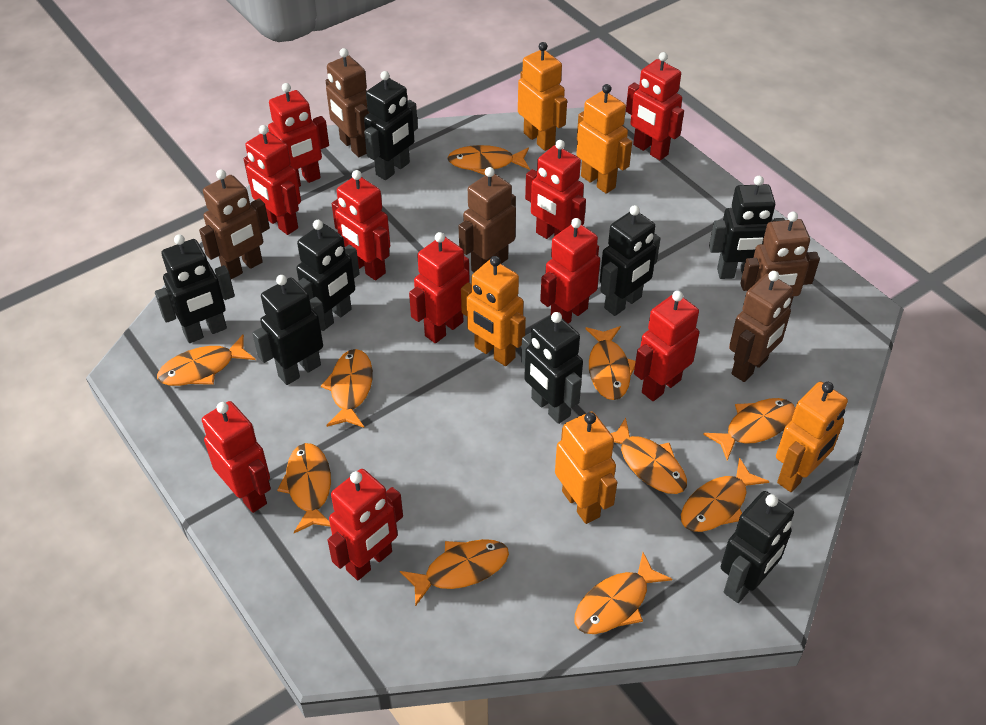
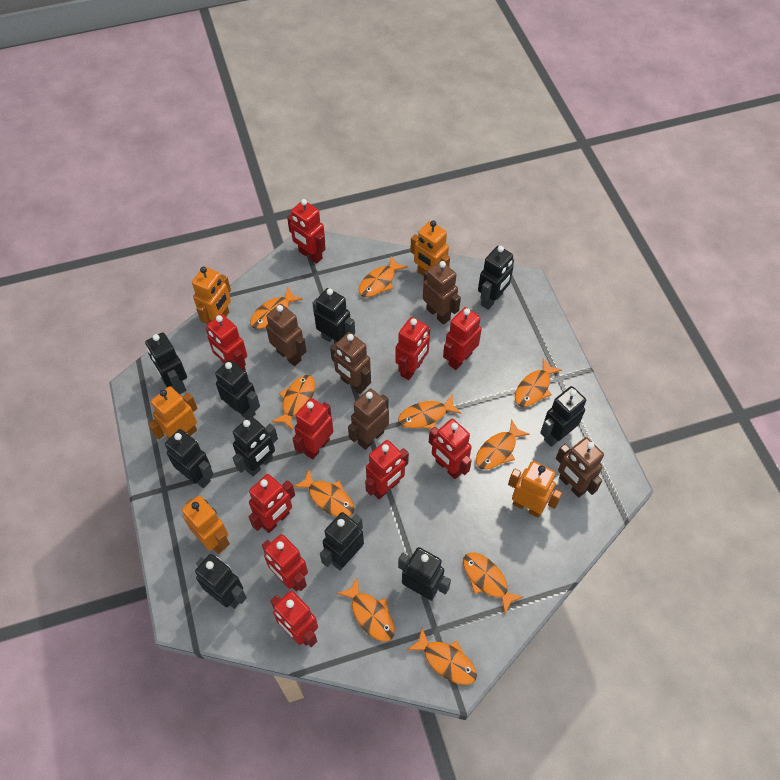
black robot: 8 -> 10

